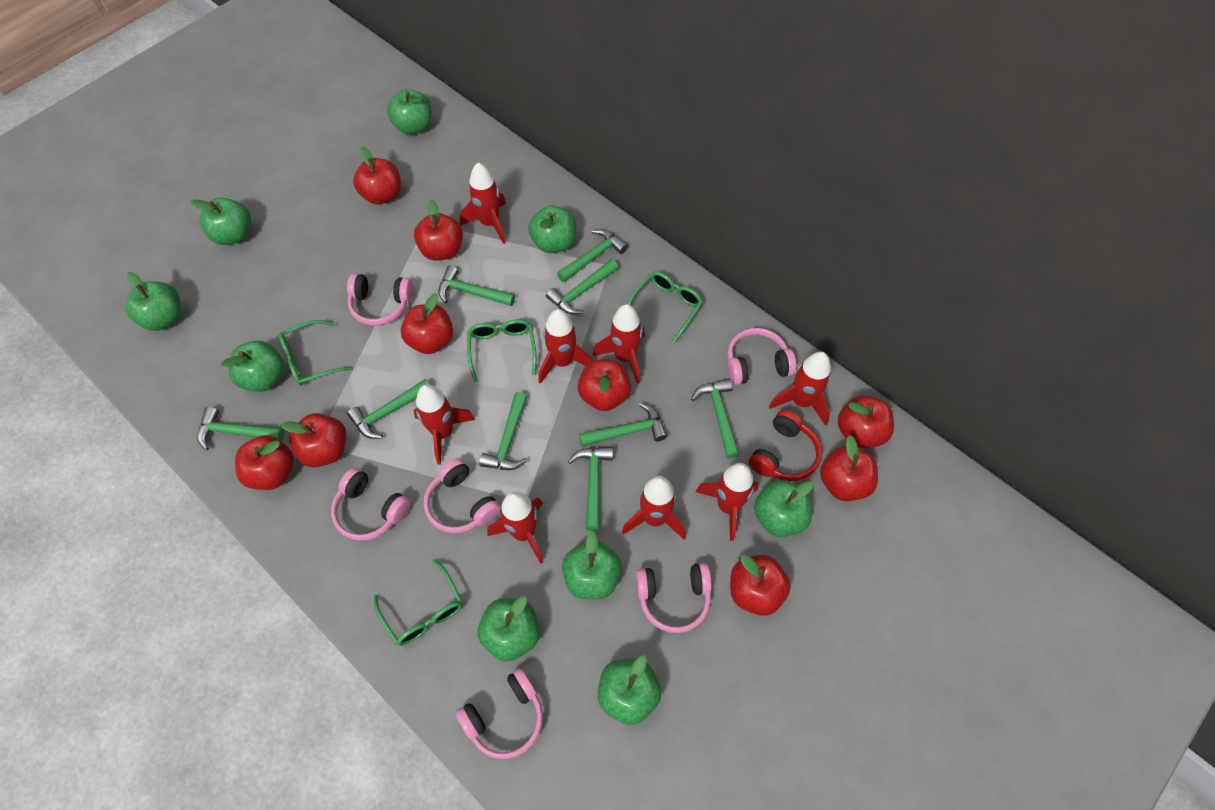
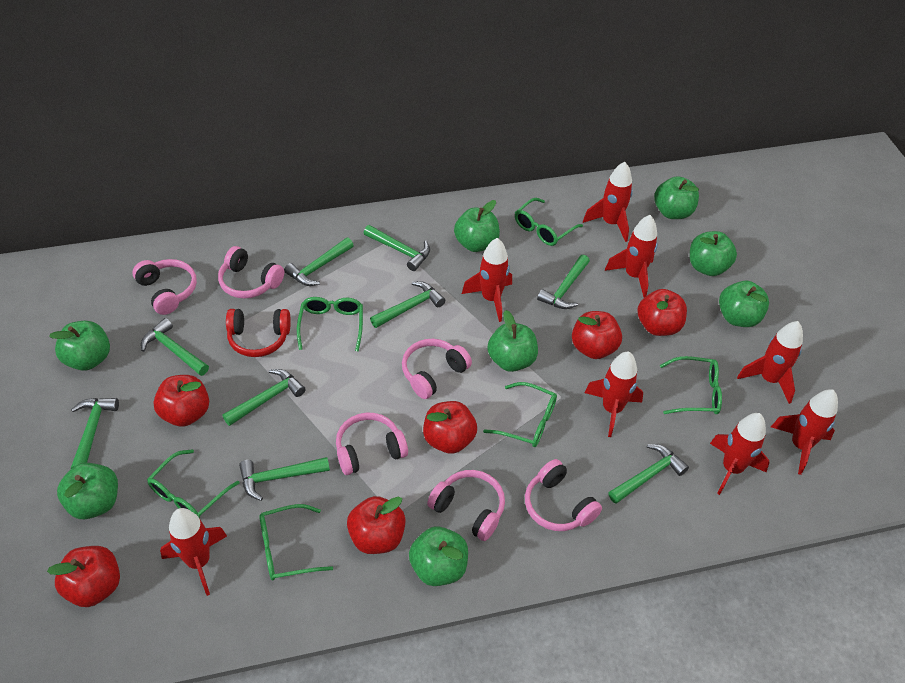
green apple: 9 -> 8
green glasses: 4 -> 6
red apple: 9 -> 6

